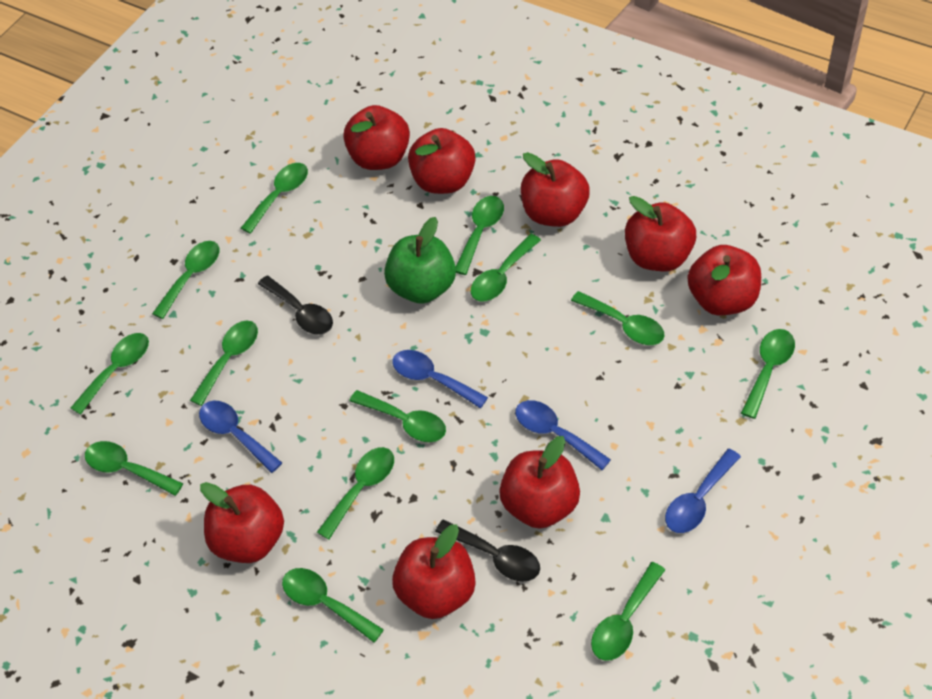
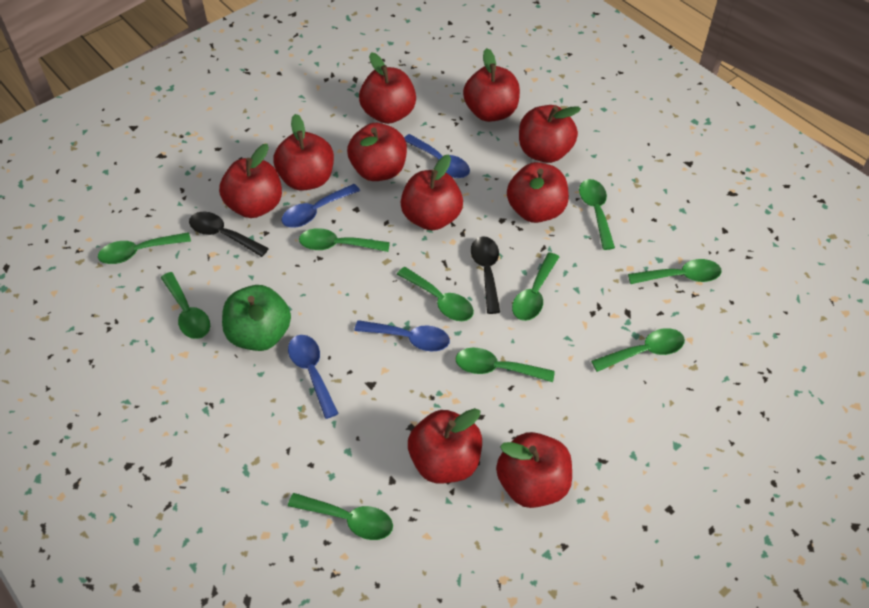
green spoon: 13 -> 10
red apple: 8 -> 10

